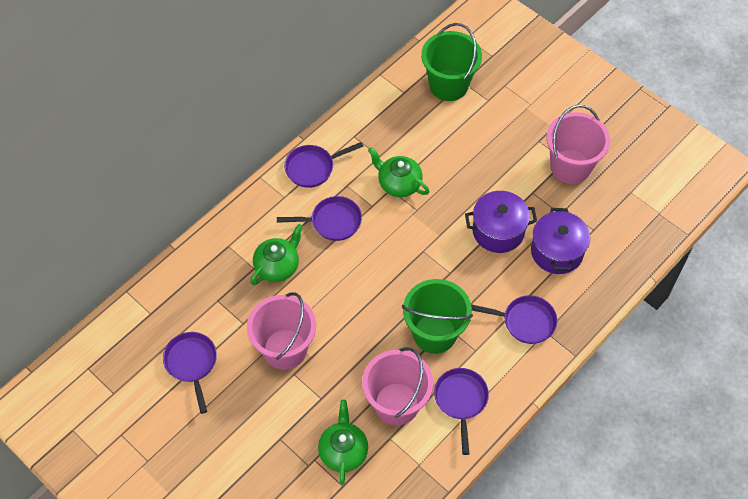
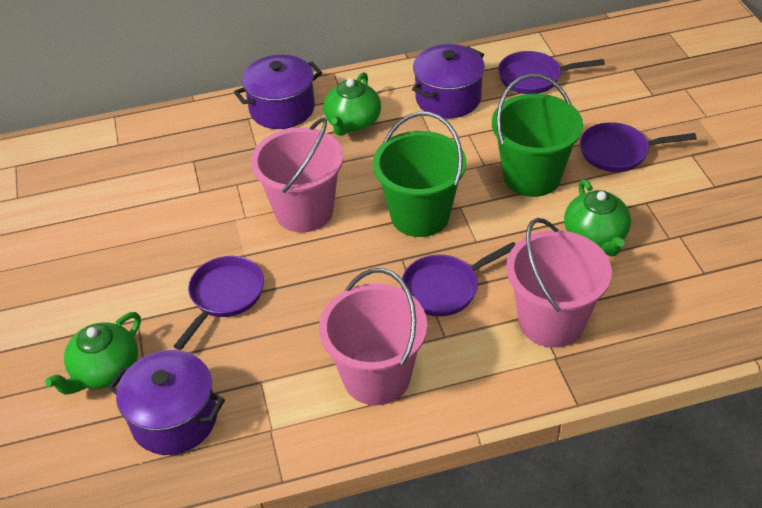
purple pan: 5 -> 4
purple pot: 2 -> 3

